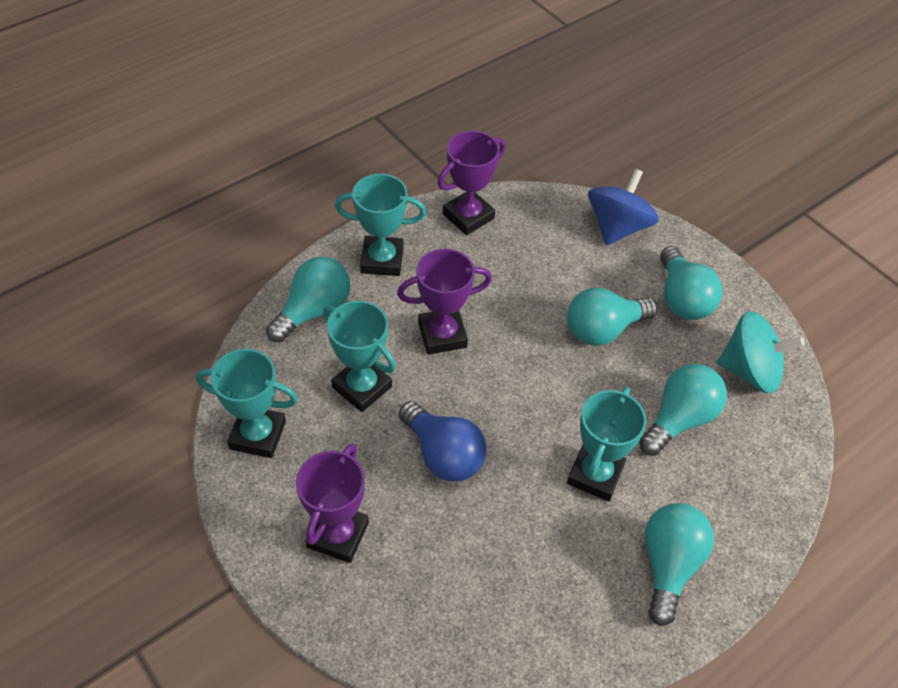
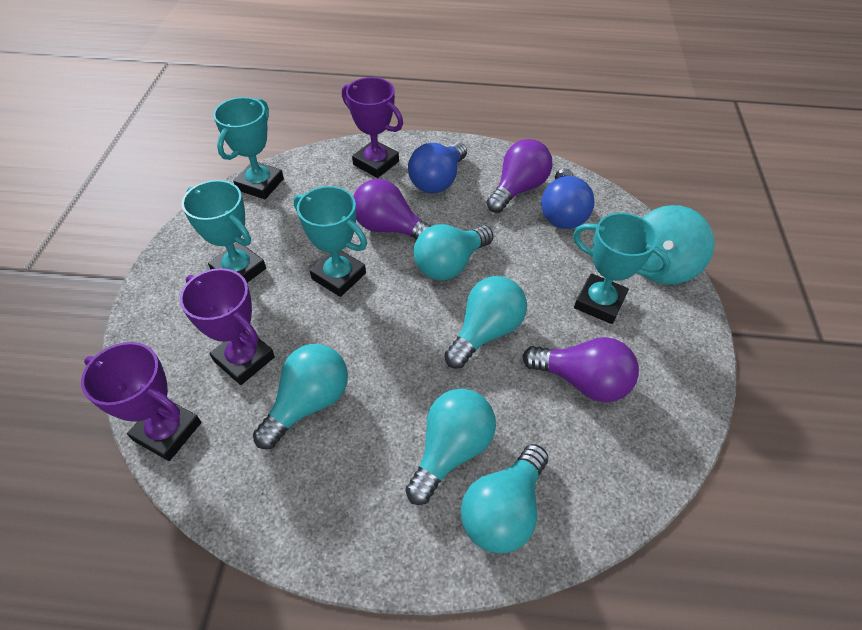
blue light bulb: 1 -> 2
blue spinning top: 1 -> 0
purple light bulb: 0 -> 3

